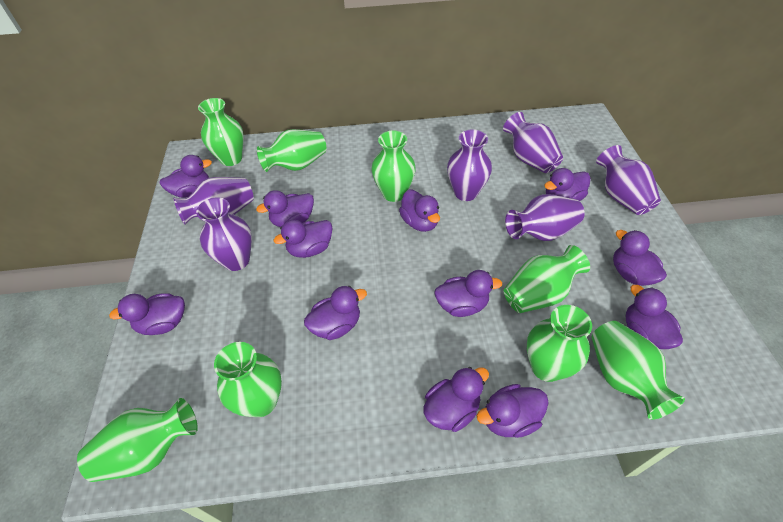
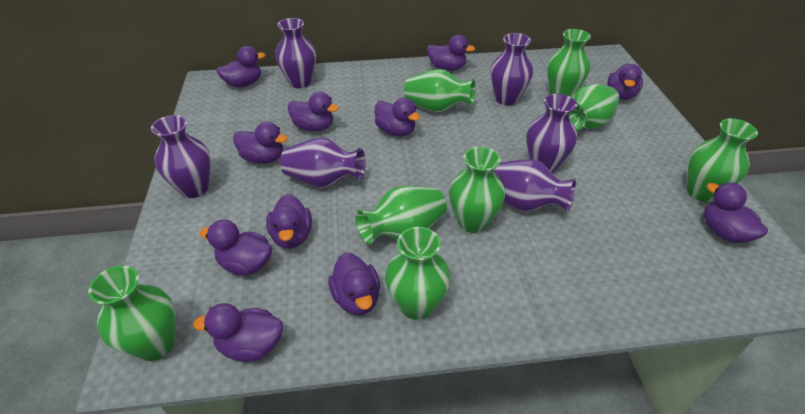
purple duck: 12 -> 11

